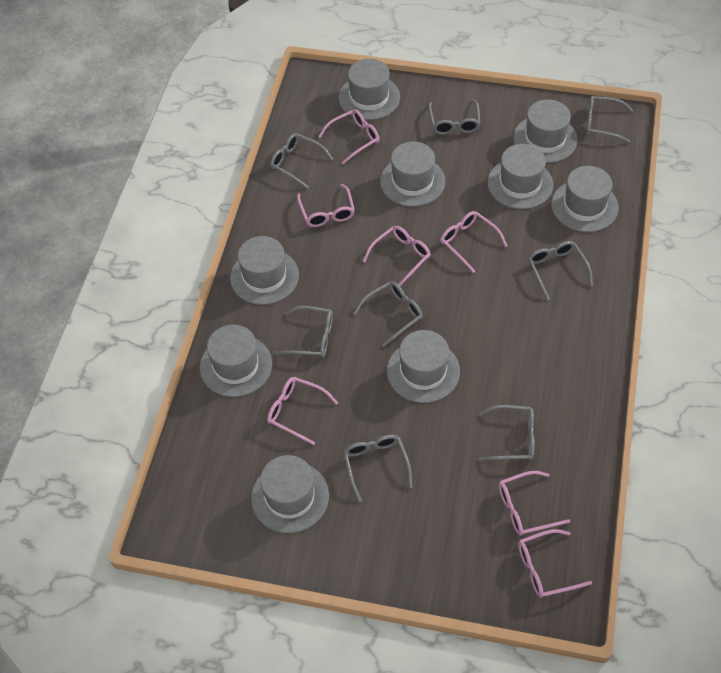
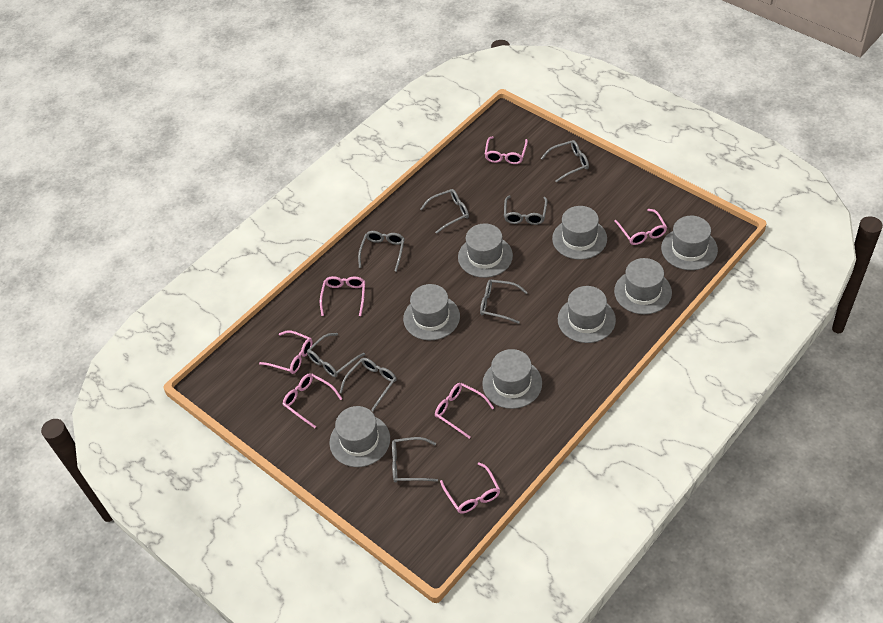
grey hat: 9 -> 8

